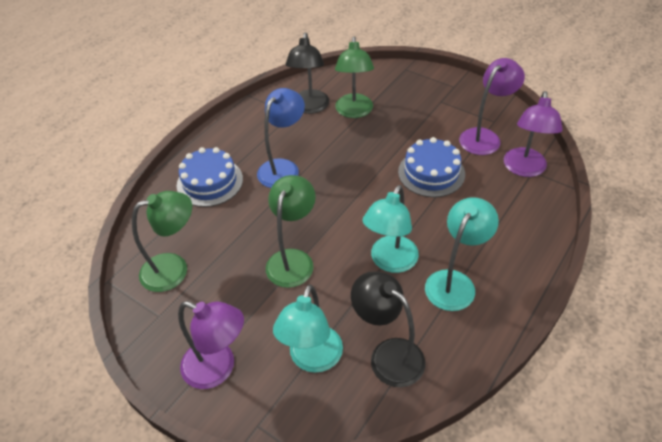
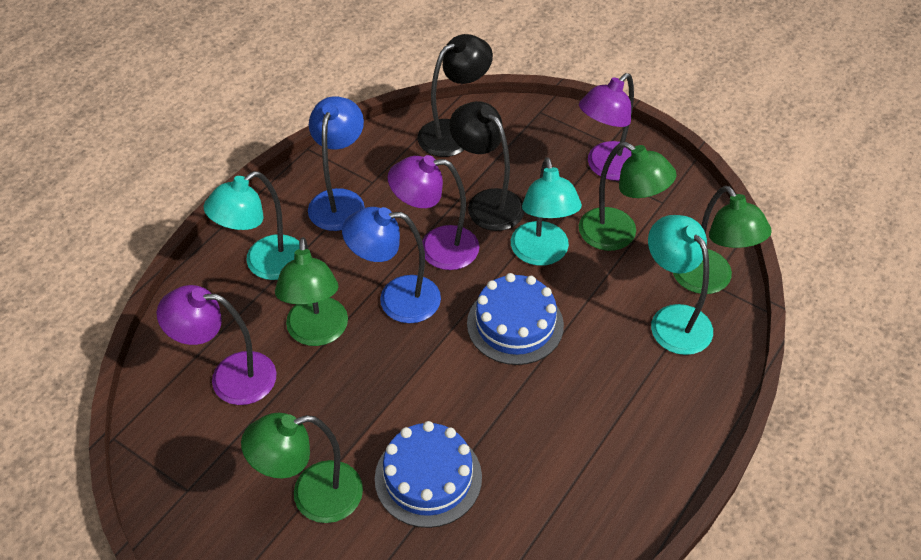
blue lamp: 1 -> 2
green lamp: 3 -> 4

